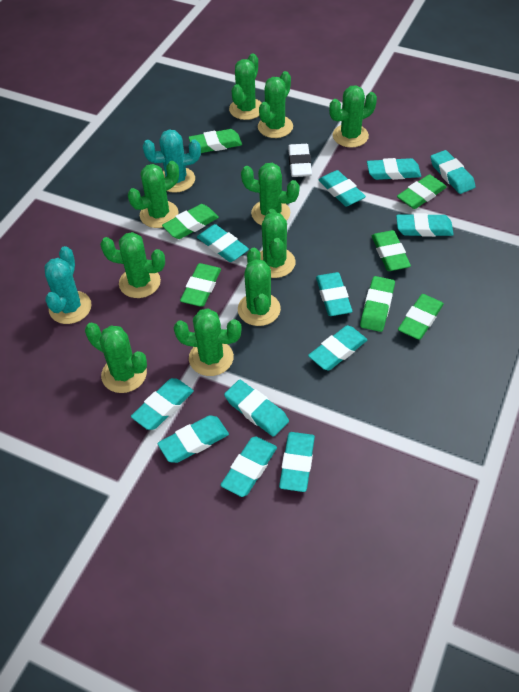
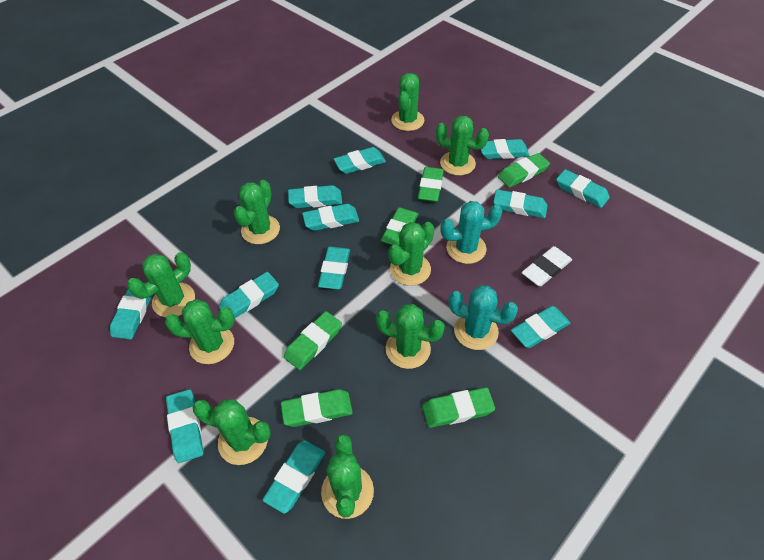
green cactus: 10 -> 9
green eraser: 7 -> 6

